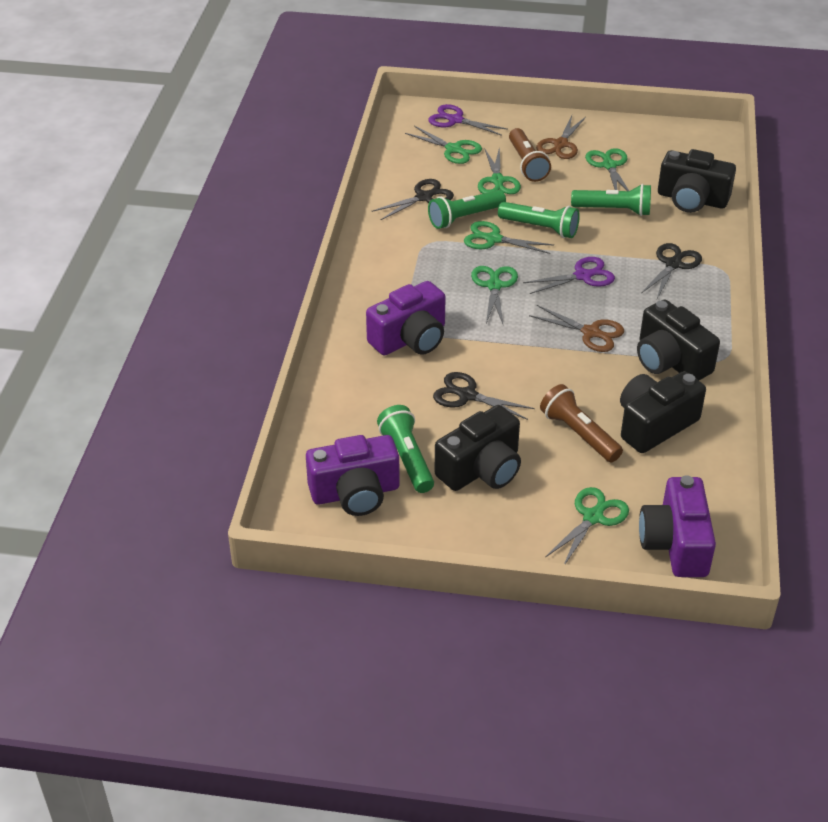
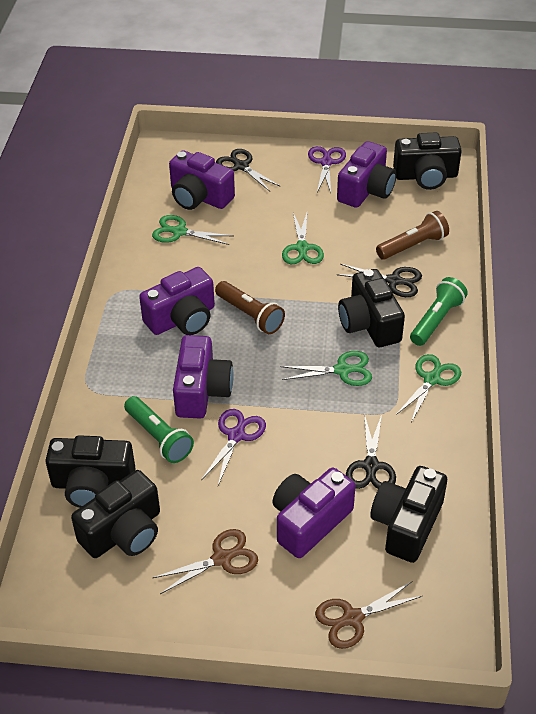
black camera: 4 -> 5
green flashlight: 4 -> 2
green scissors: 6 -> 4
purple camera: 3 -> 5

